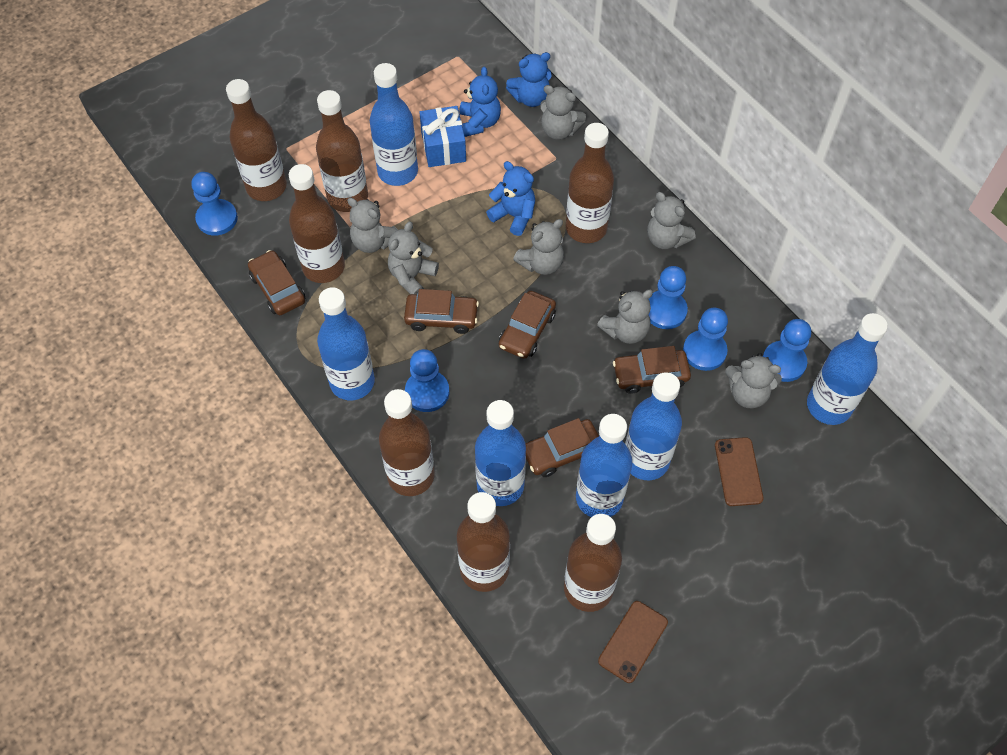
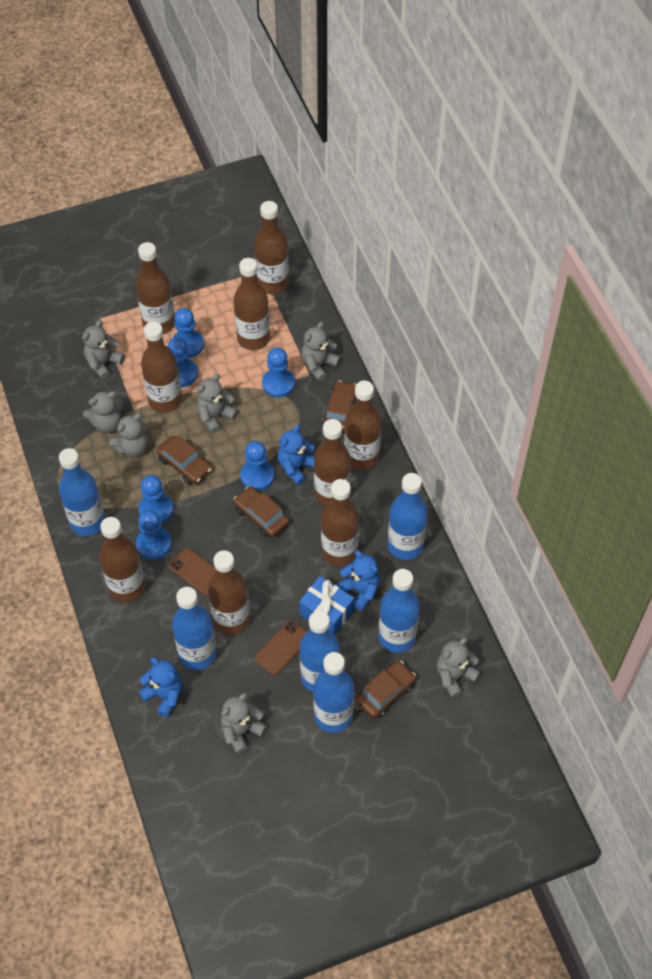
blue pawn: 5 -> 6
brown bottle: 7 -> 9
brown car: 5 -> 4

